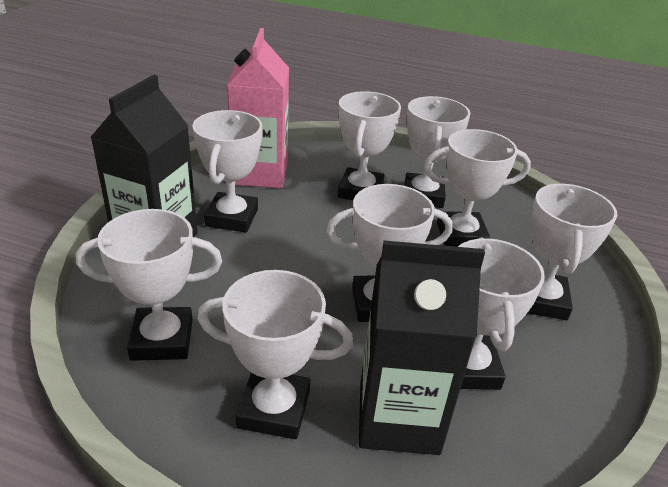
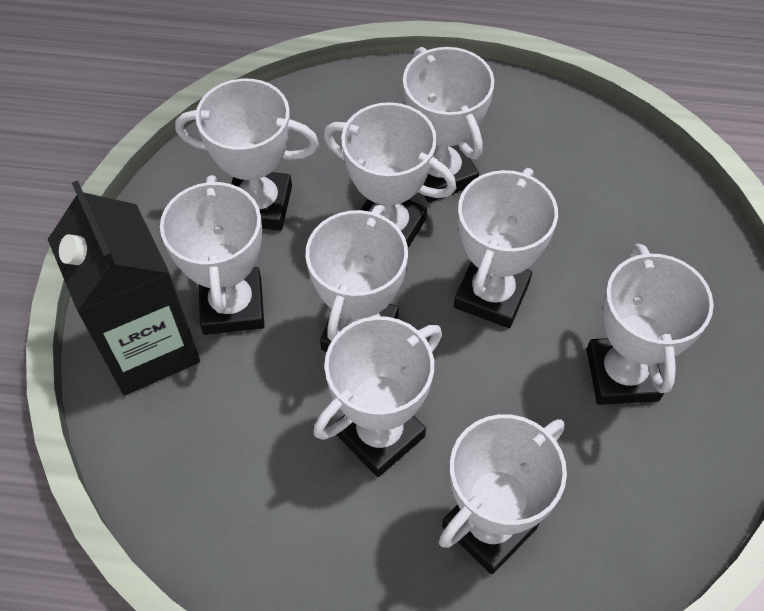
black carton: 2 -> 1
pink carton: 1 -> 0

